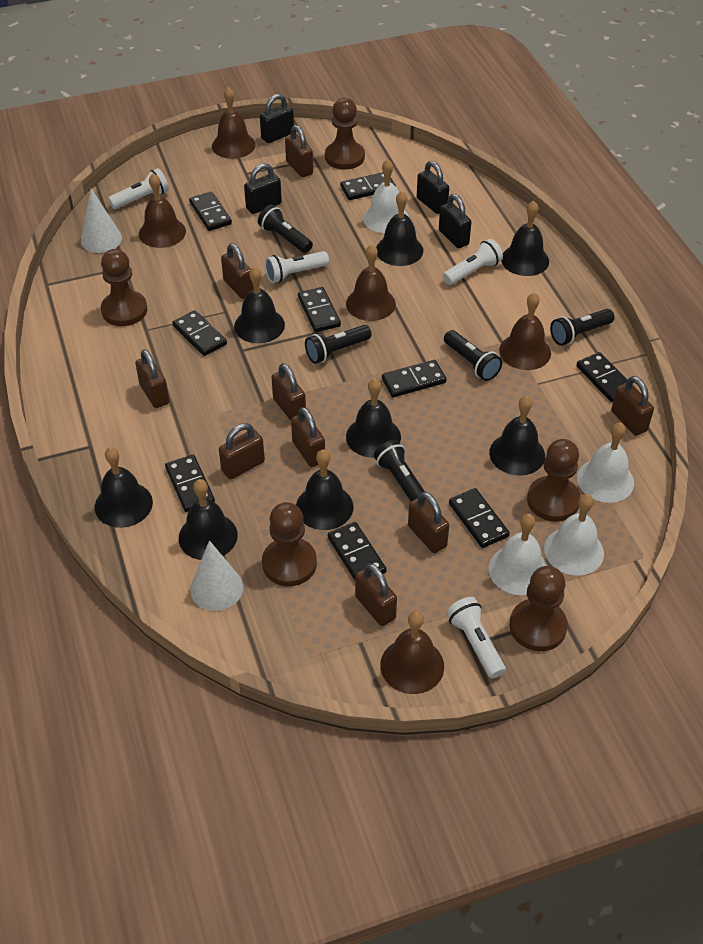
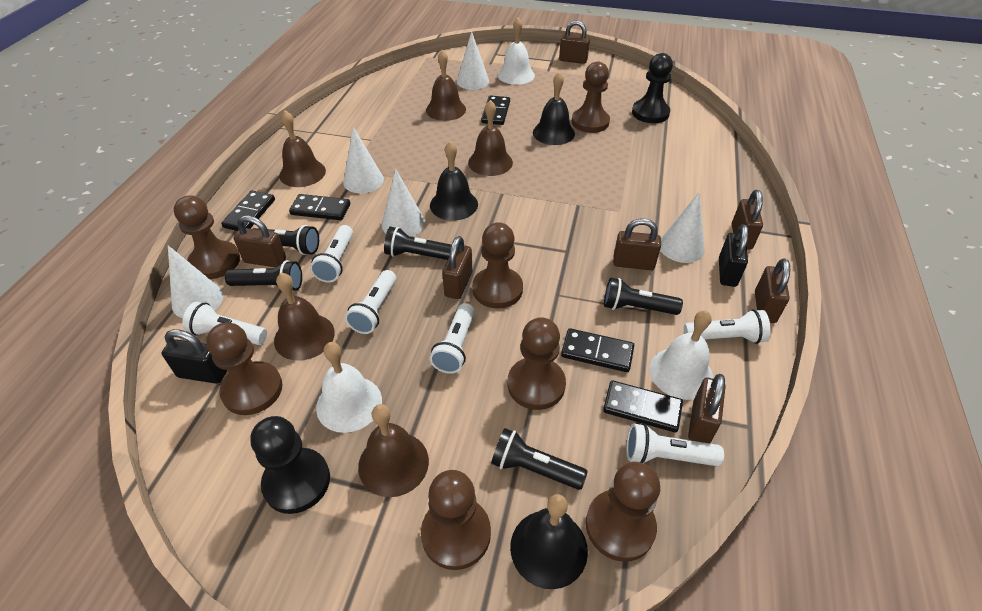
black bell: 8 -> 3
black domino: 9 -> 5
black padlock: 4 -> 2
black pawn: 0 -> 2
brown padlock: 9 -> 7
brown pawn: 5 -> 7
white bell: 4 -> 3
white cone: 2 -> 5
white flashlight: 4 -> 6

